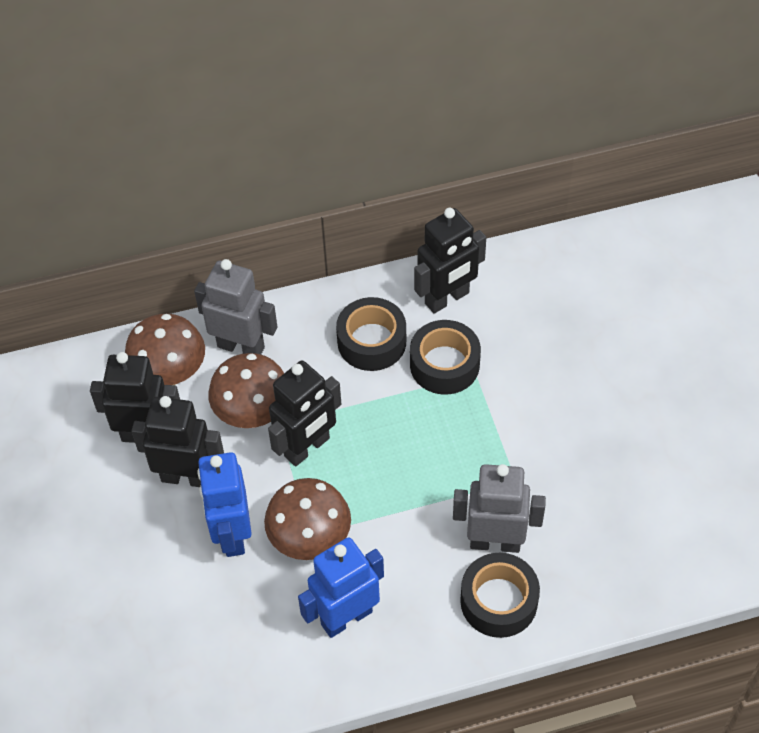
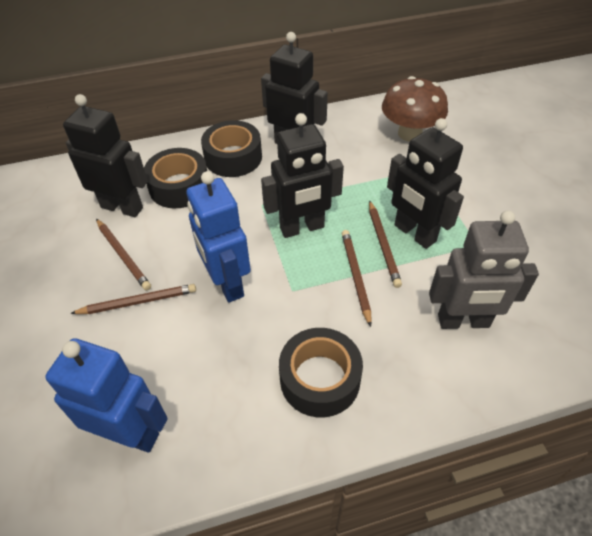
brown mushroom: 3 -> 1
brown pencil: 0 -> 4
grey robot: 2 -> 1

